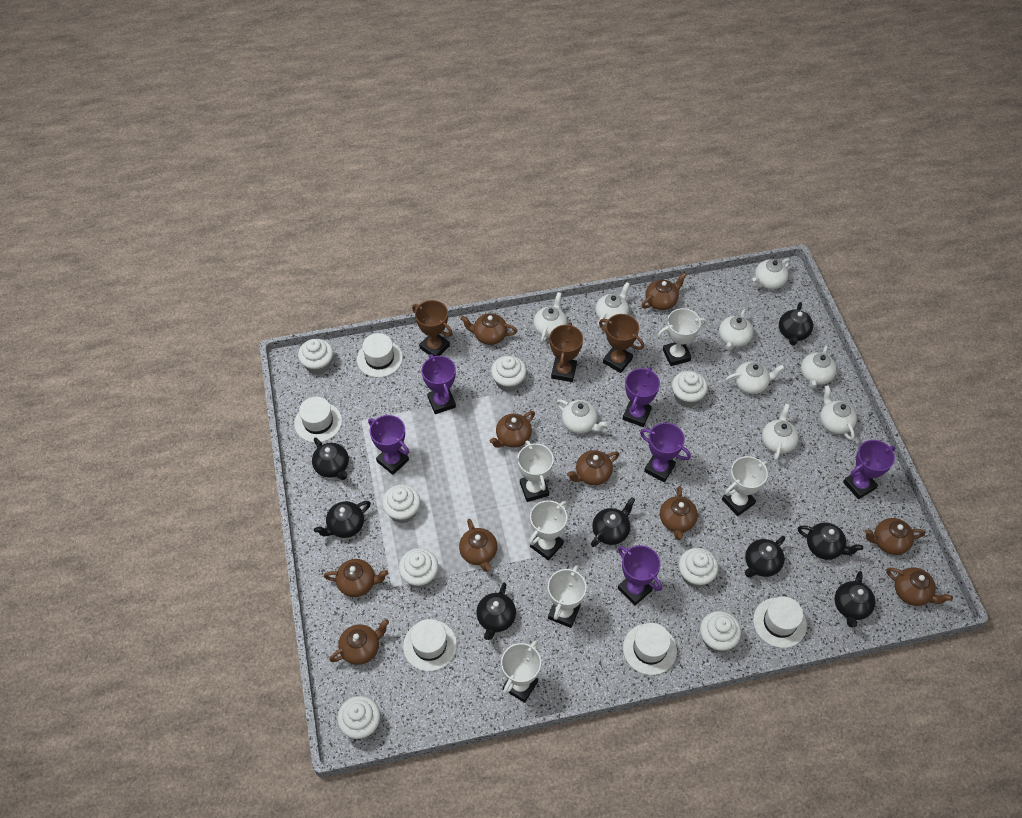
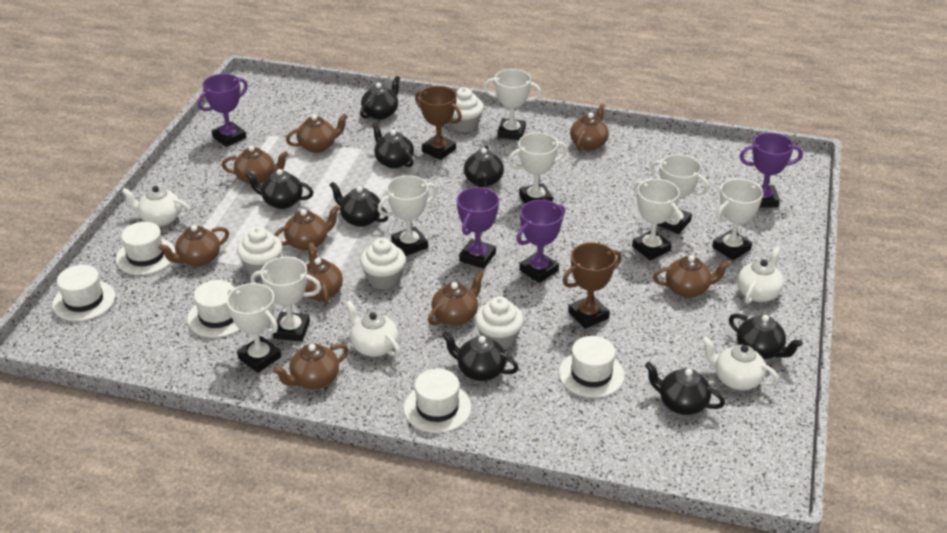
brown teapot: 10 -> 9
brown trophy: 3 -> 2
purple trophy: 6 -> 4
white cupcake: 8 -> 4
white teapot: 9 -> 4
white trophy: 6 -> 8

